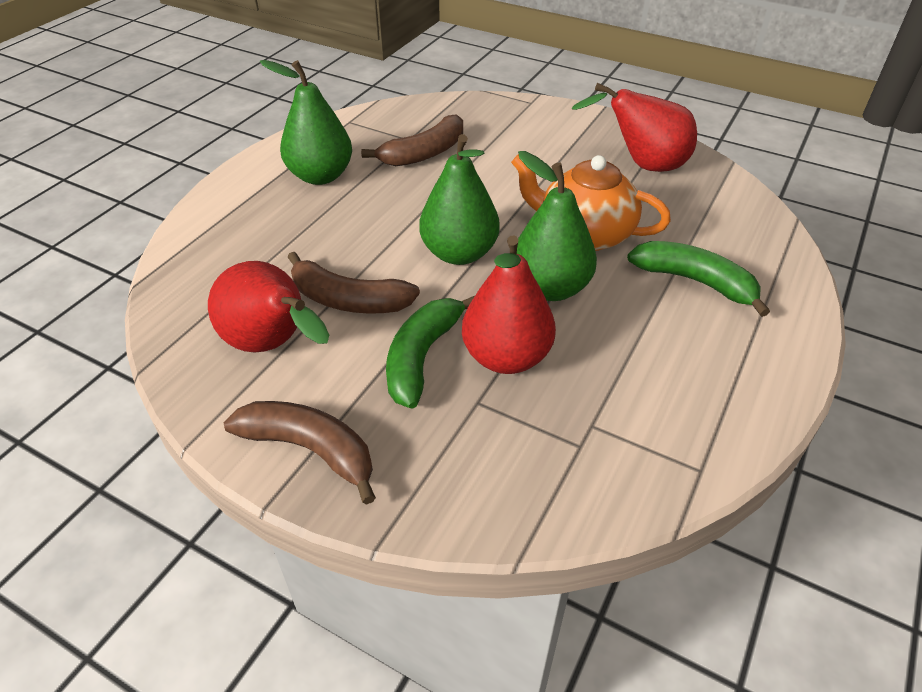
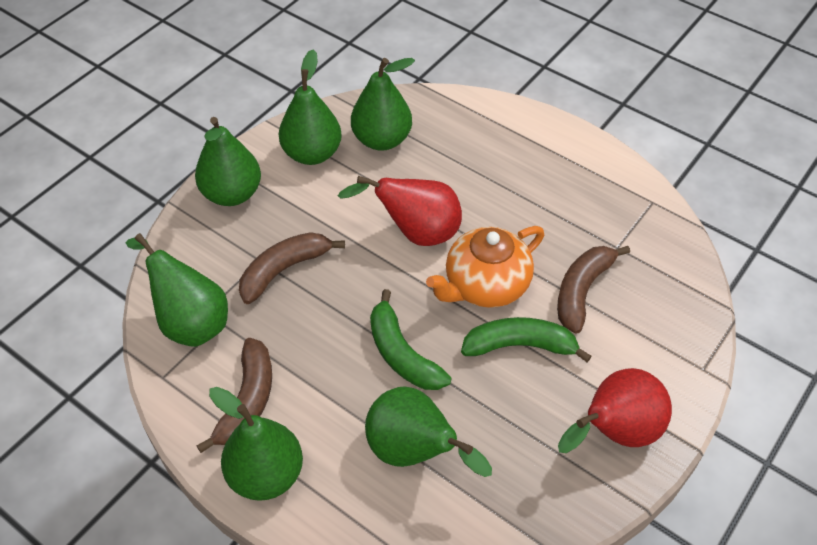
green pear: 3 -> 6
red pear: 3 -> 2

